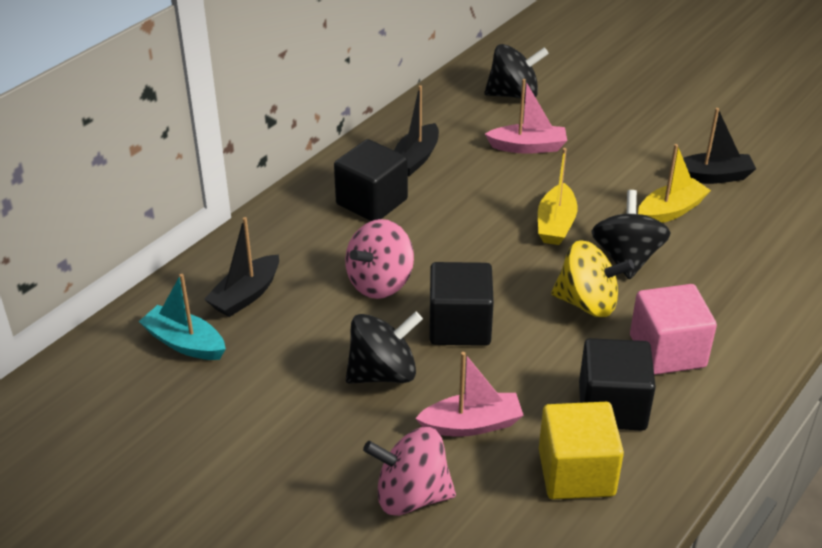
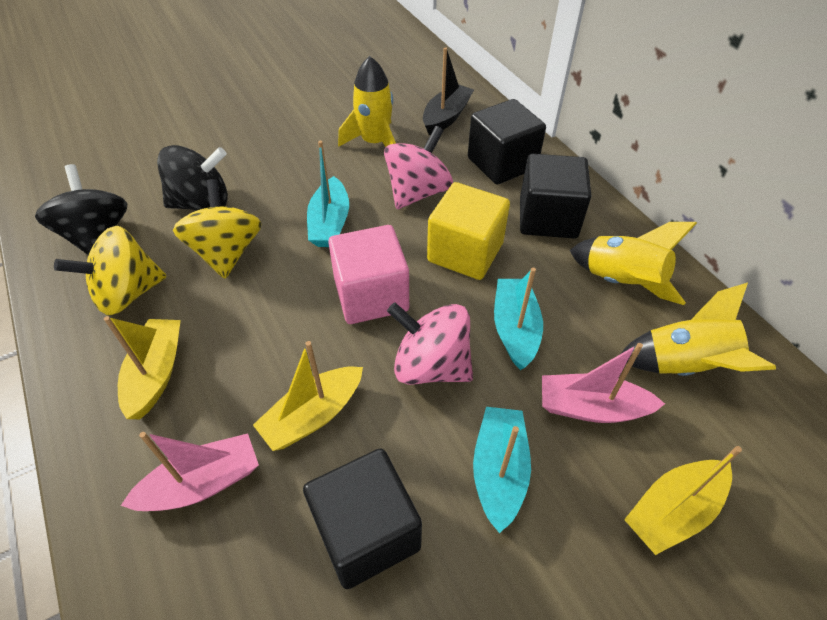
black boat: 3 -> 1
black spinning top: 3 -> 2
turquoise boat: 1 -> 3
yellow boat: 2 -> 3
yellow rocket: 0 -> 3
yellow spinning top: 1 -> 2

